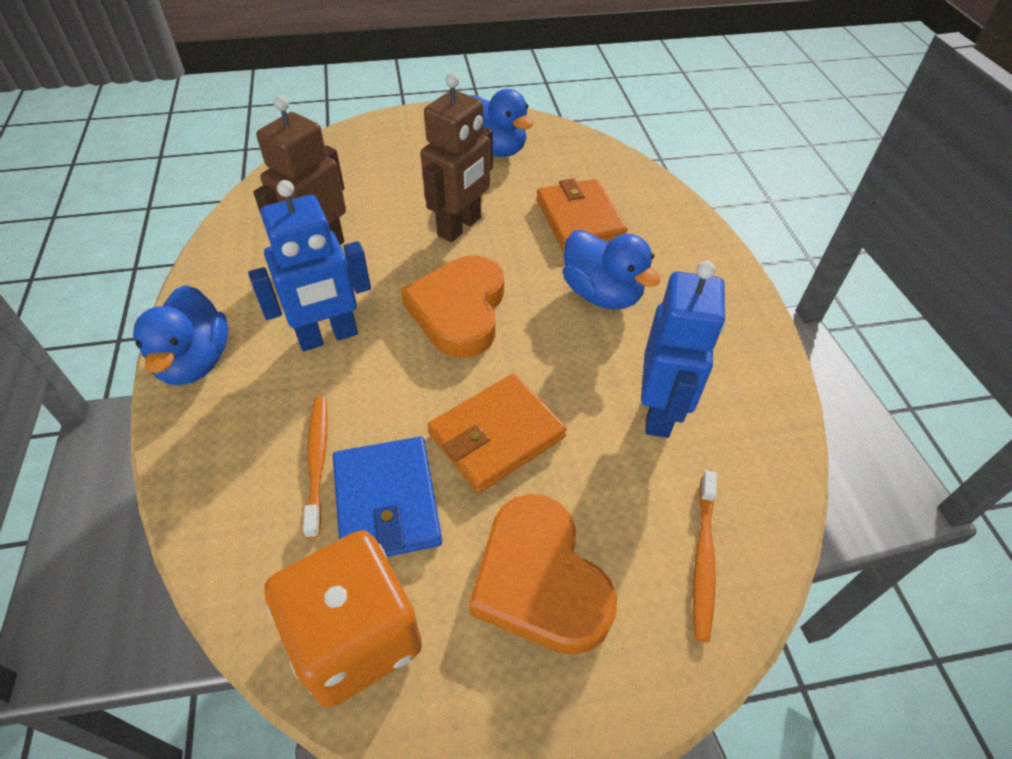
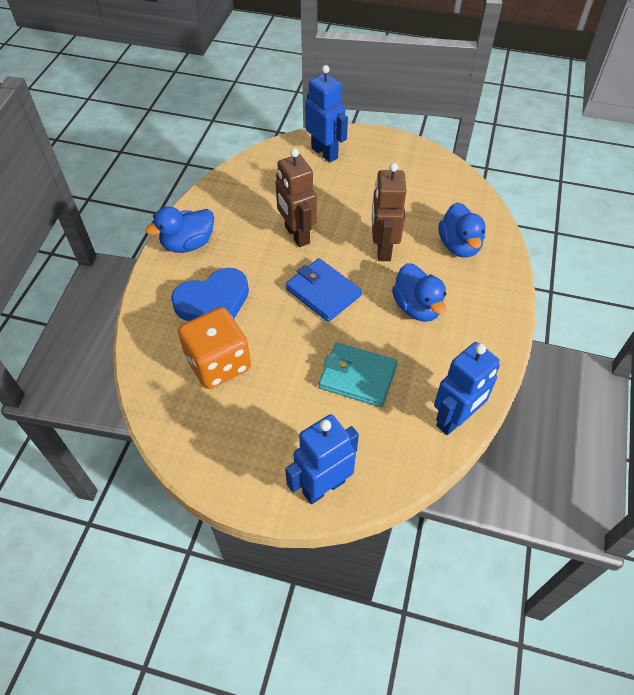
blue heart: 0 -> 1
blue robot: 2 -> 3
orange heart: 2 -> 0
orange toothbrush: 2 -> 0
orange wallet: 2 -> 0
turquoise wallet: 0 -> 1

